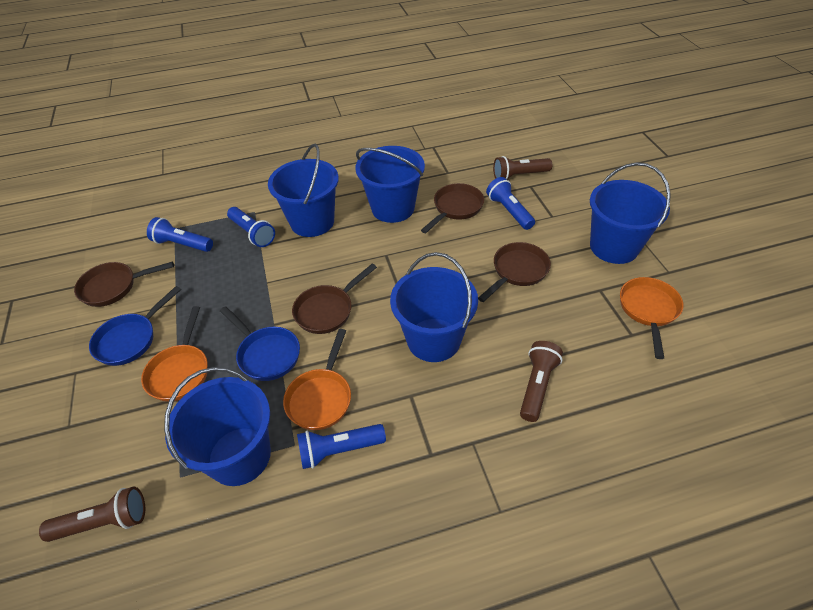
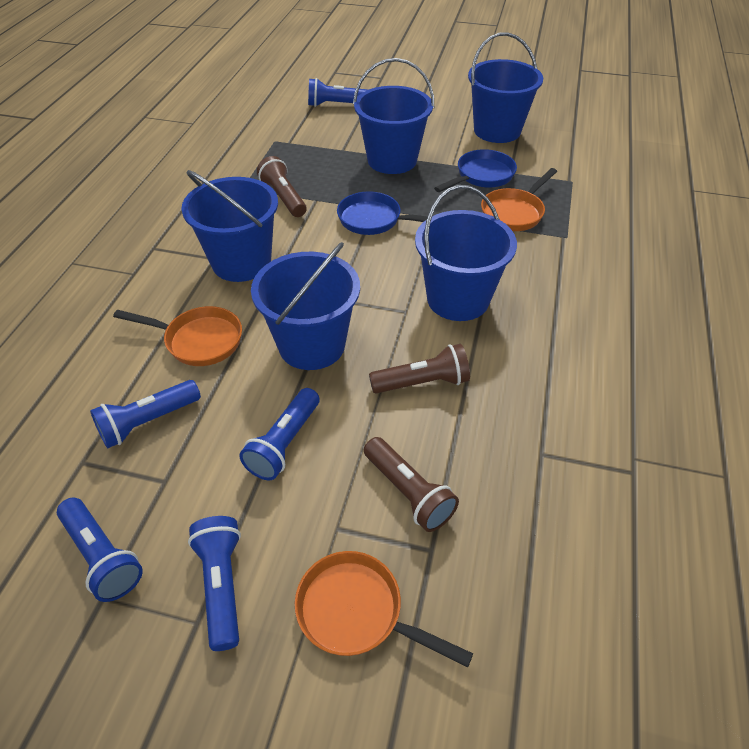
blue flashlight: 4 -> 5
brown pan: 4 -> 0

